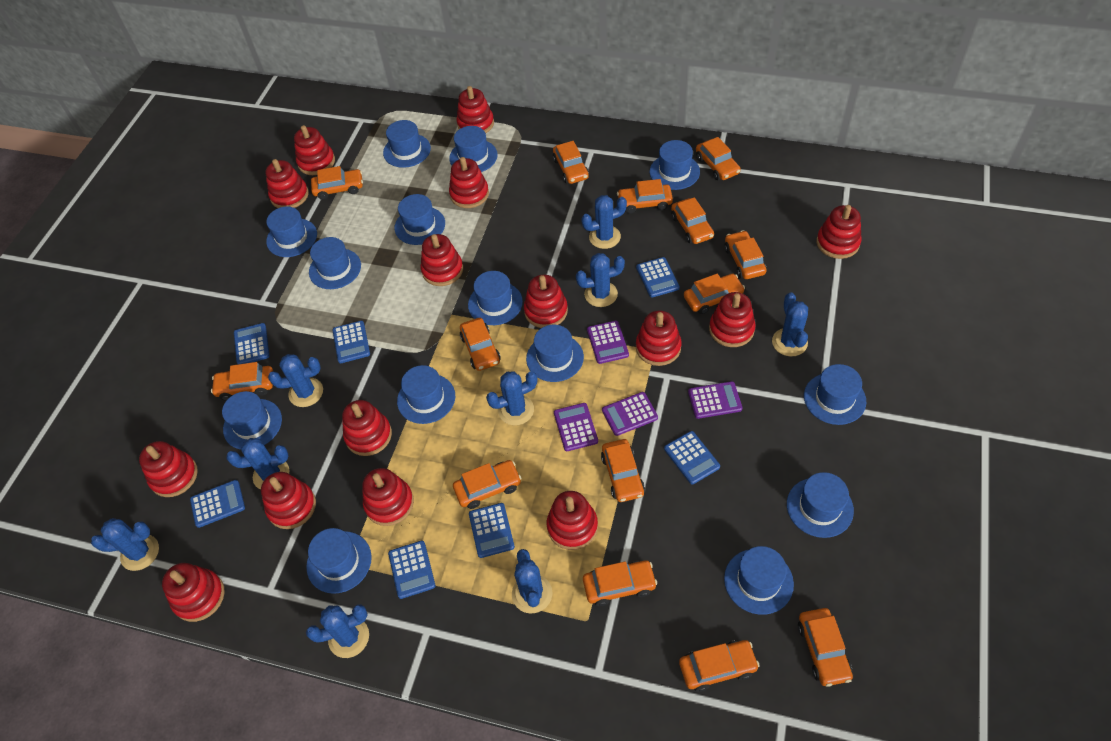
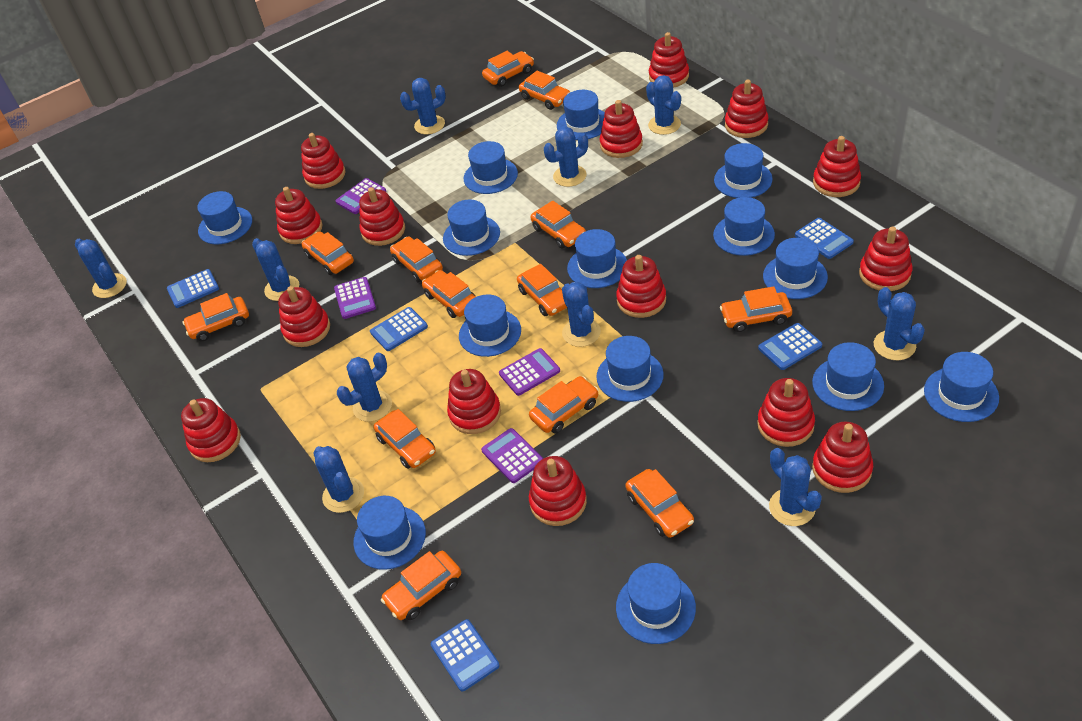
blue cactus: 9 -> 10
blue calculator: 7 -> 5
orange car: 14 -> 13

